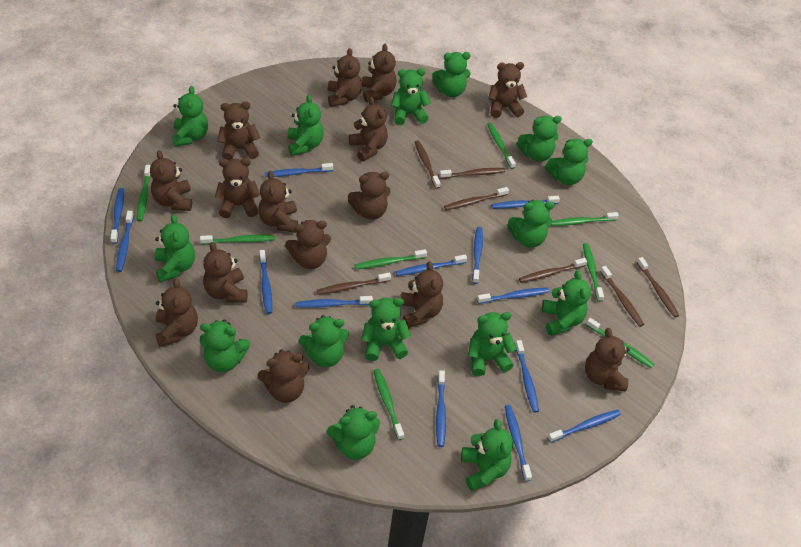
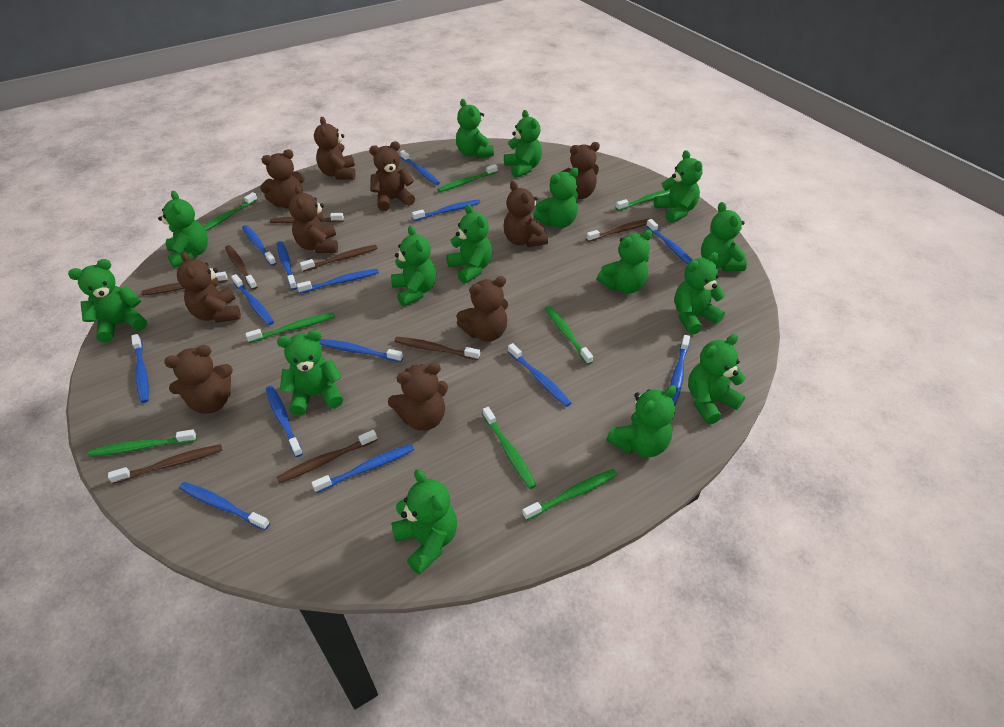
blue toothbrush: 13 -> 14
brown teddy bear: 15 -> 10
brown toothbrush: 7 -> 8

